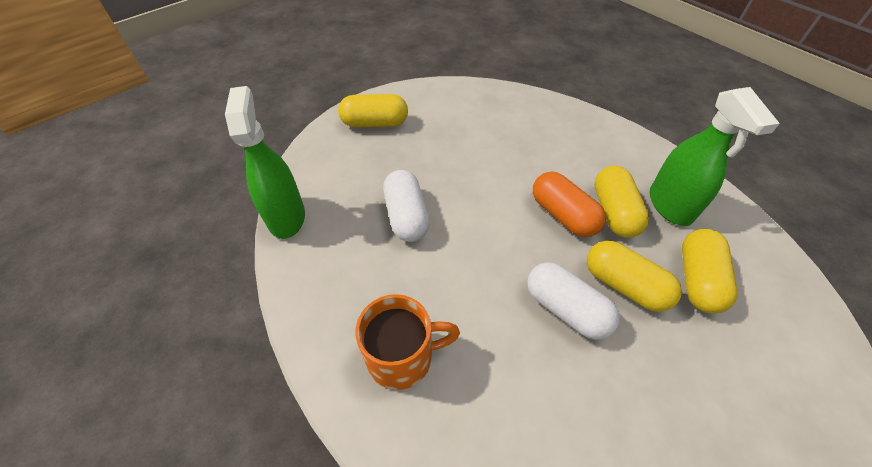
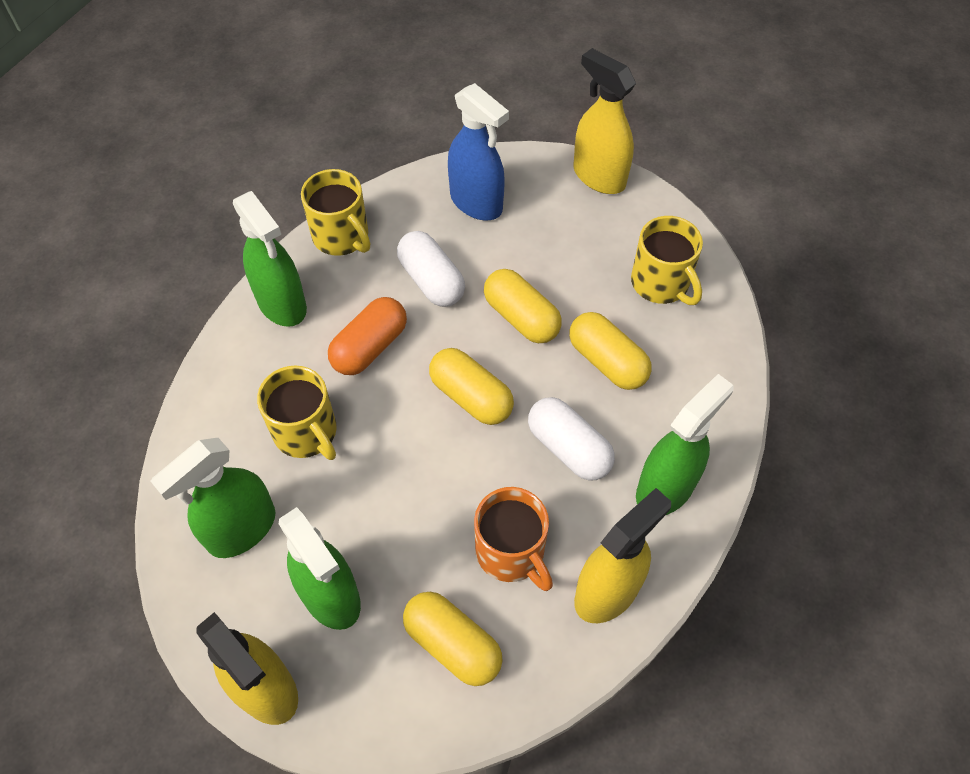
blue spray bottle: 0 -> 1
green spray bottle: 2 -> 4
yellow mug: 0 -> 3
yellow spray bottle: 0 -> 3

